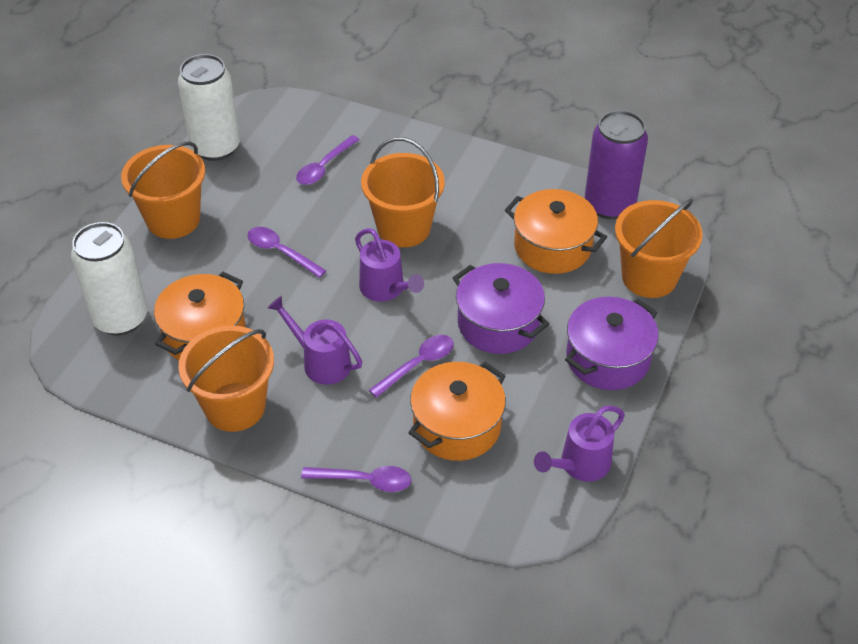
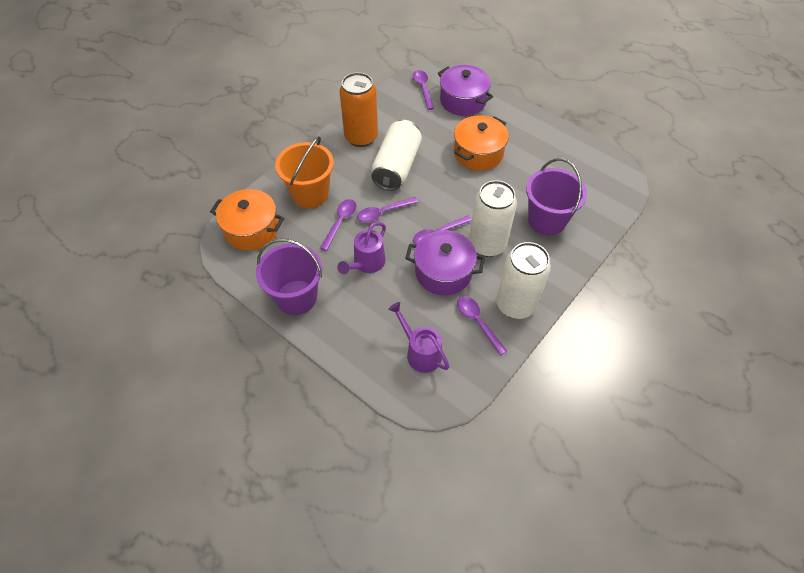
orange bucket: 4 -> 1
orange can: 0 -> 1
orange pot: 3 -> 2
purple bucket: 0 -> 2
purple can: 1 -> 0
purple spoon: 4 -> 5
purple watering can: 3 -> 2
white can: 2 -> 3

